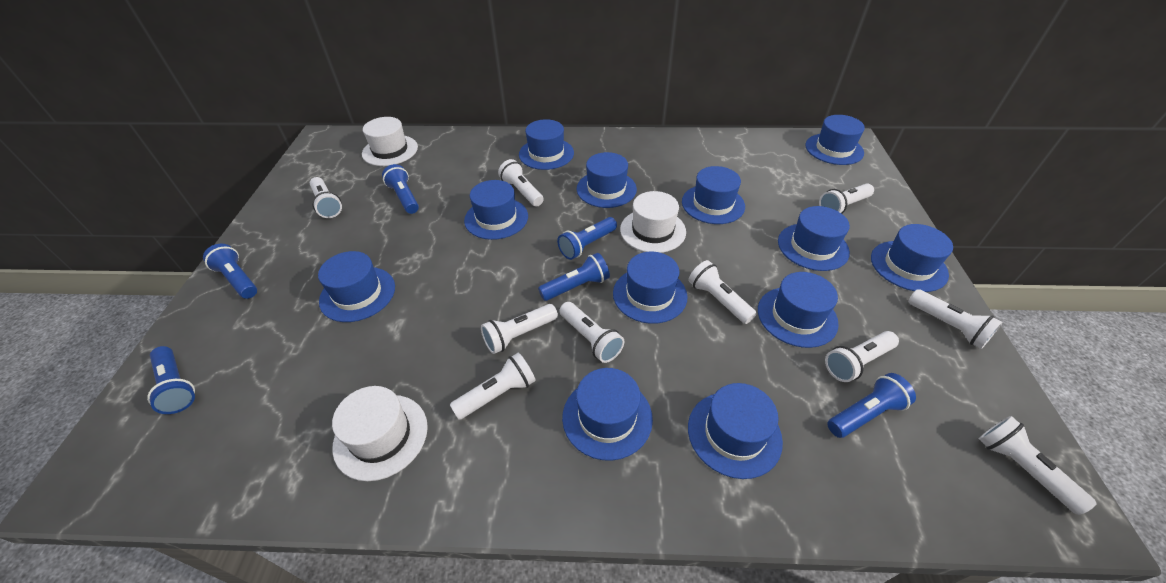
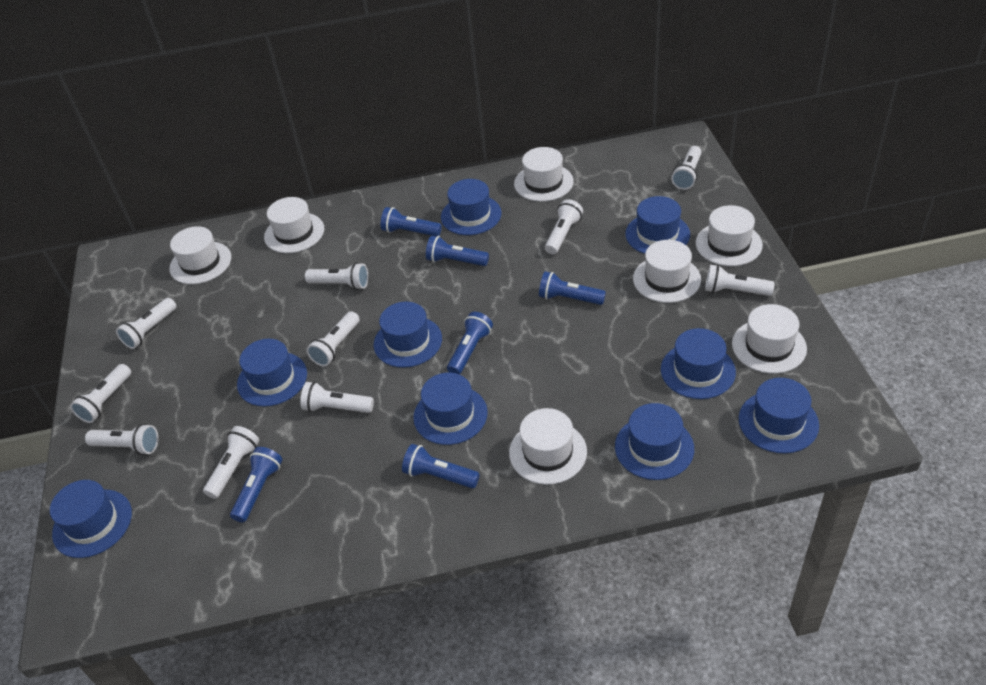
blue hat: 12 -> 9
white hat: 3 -> 7

